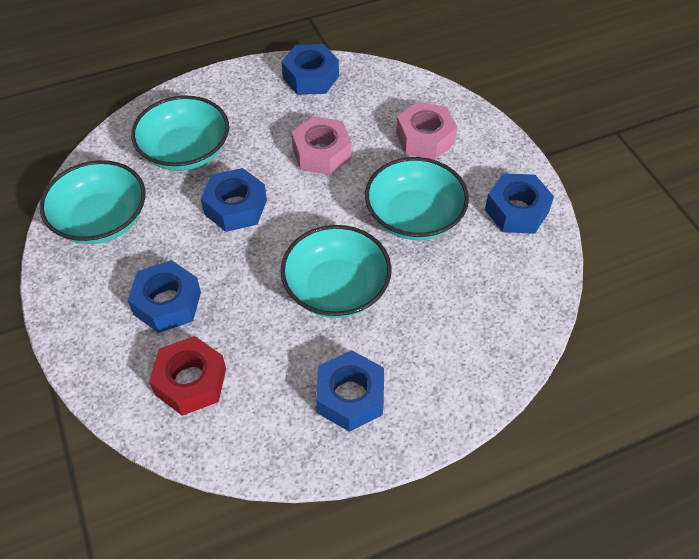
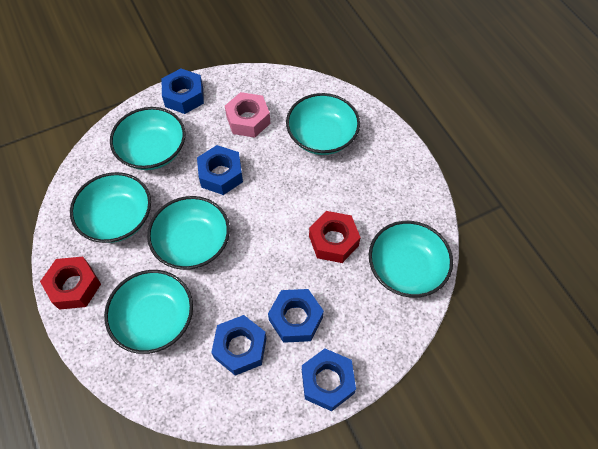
pink nut: 2 -> 1
red nut: 1 -> 2
turquoise bowl: 4 -> 6

